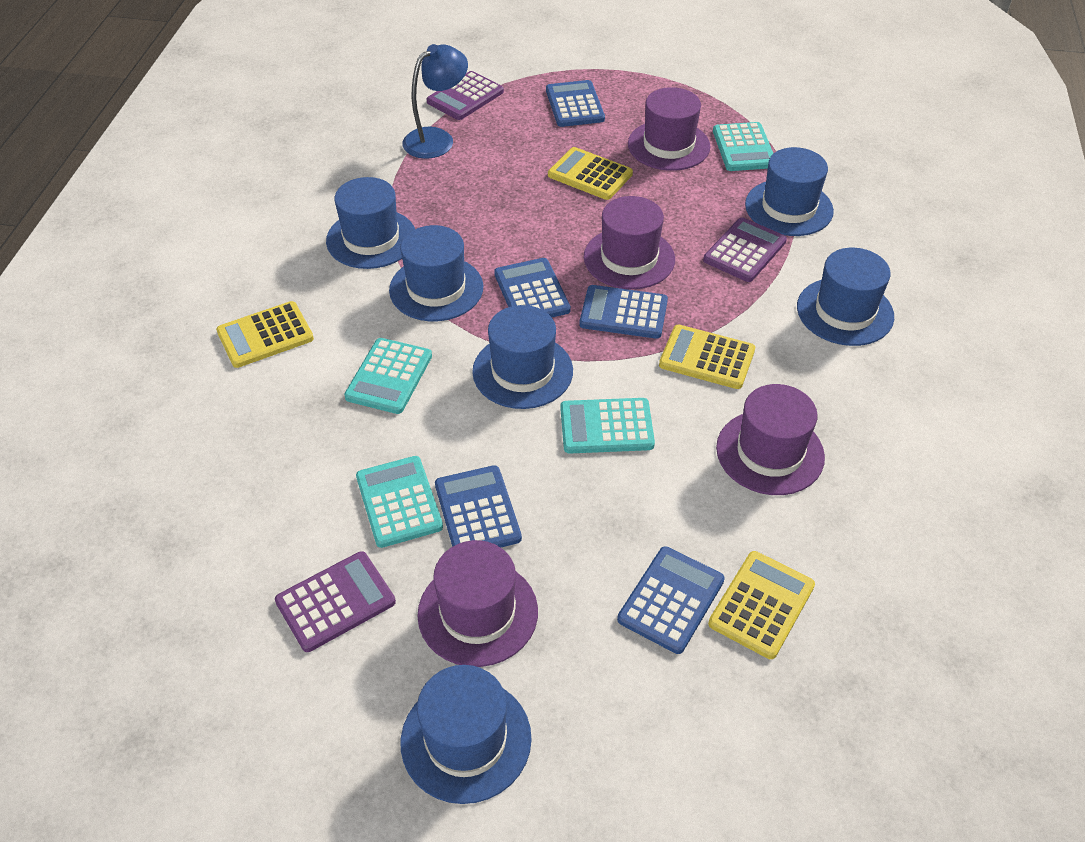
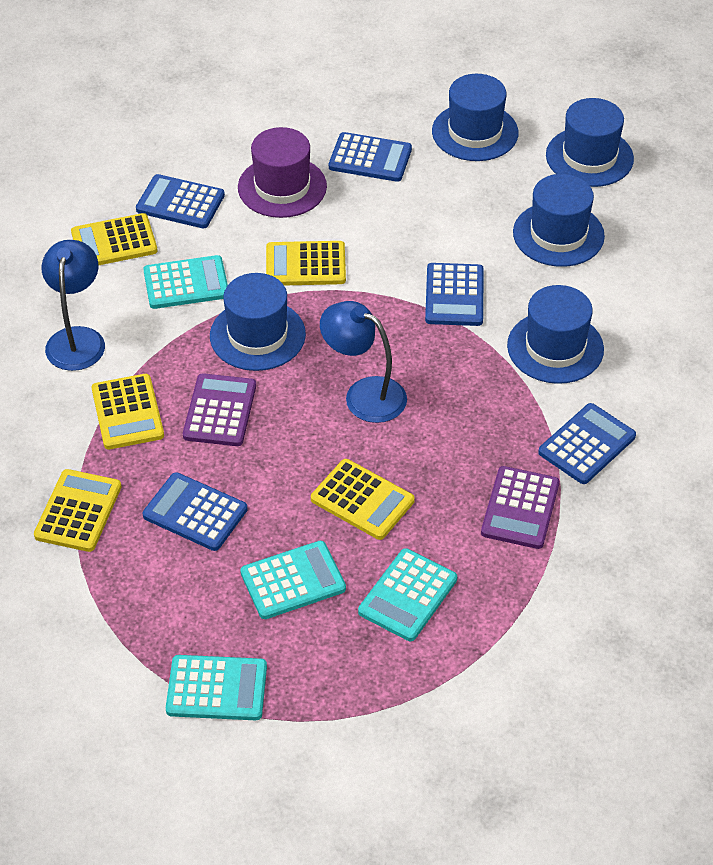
blue hat: 6 -> 5
blue lamp: 1 -> 2
purple calculator: 3 -> 2
purple hat: 4 -> 1
yellow calculator: 4 -> 5

